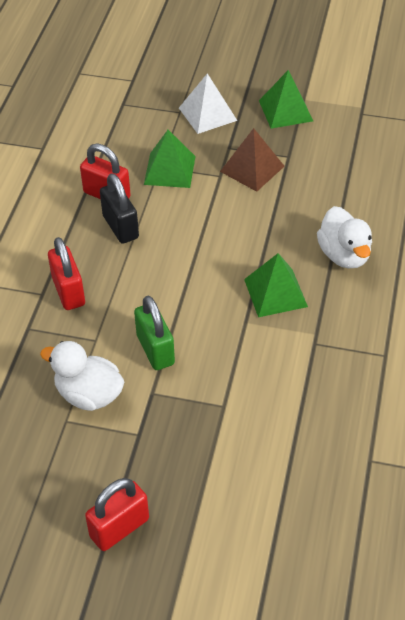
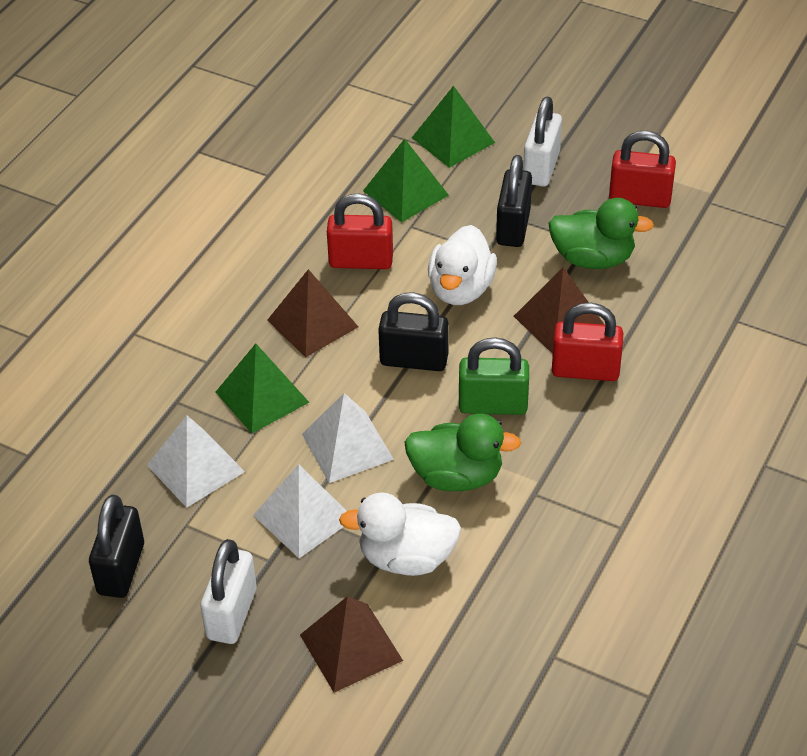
black padlock: 1 -> 3
brown pyramid: 1 -> 3
green duck: 0 -> 2
white padlock: 0 -> 2
white pyramid: 1 -> 3

